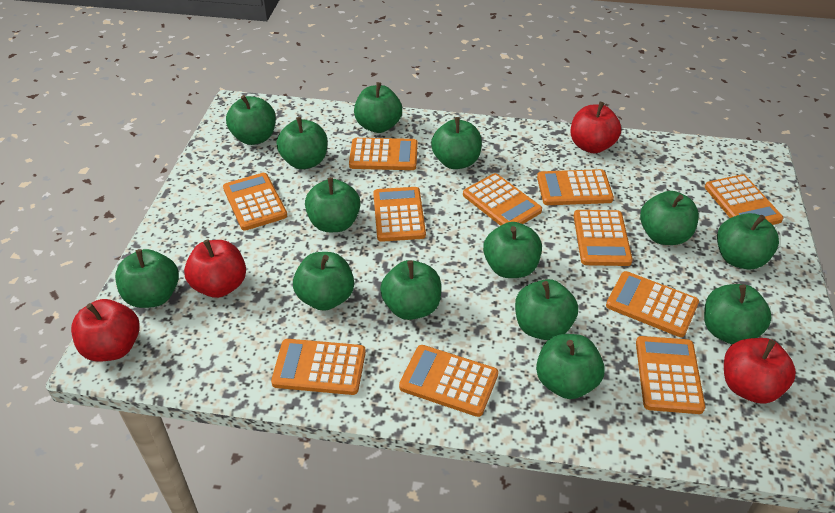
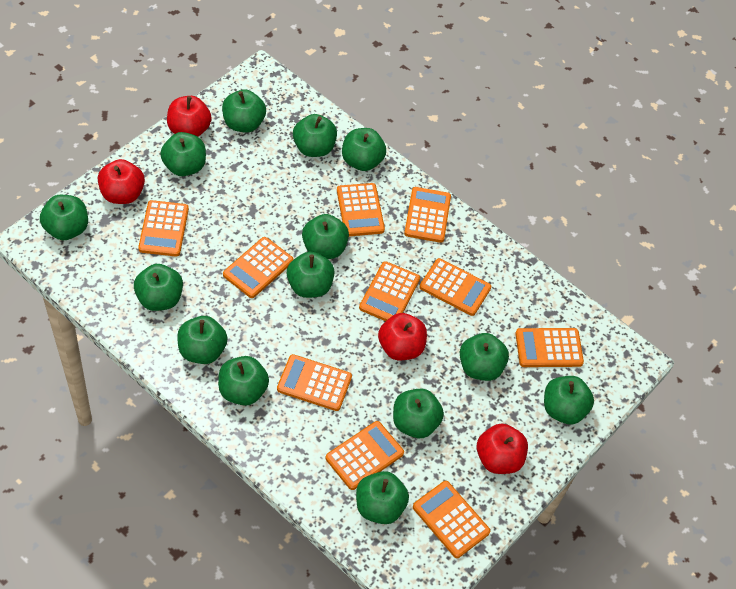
orange calculator: 11 -> 10

